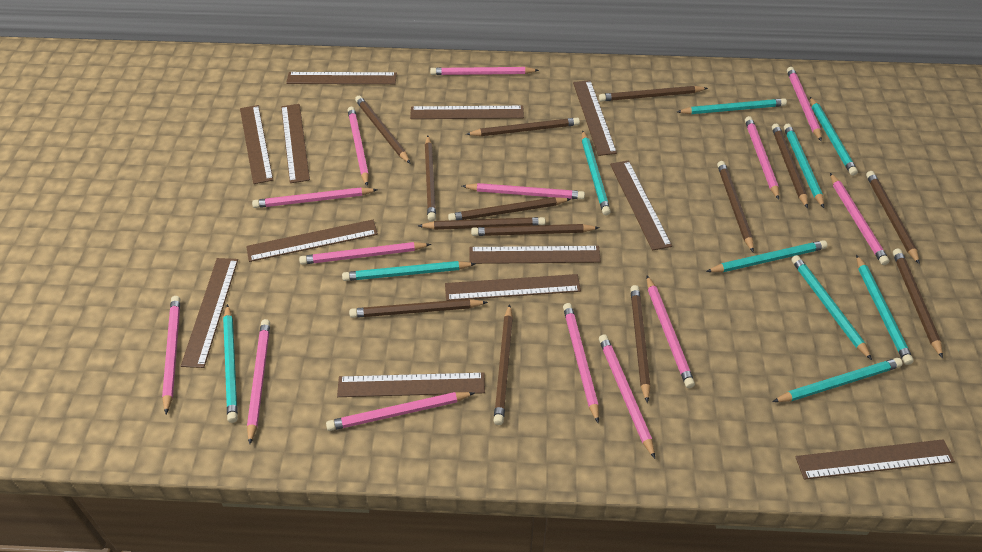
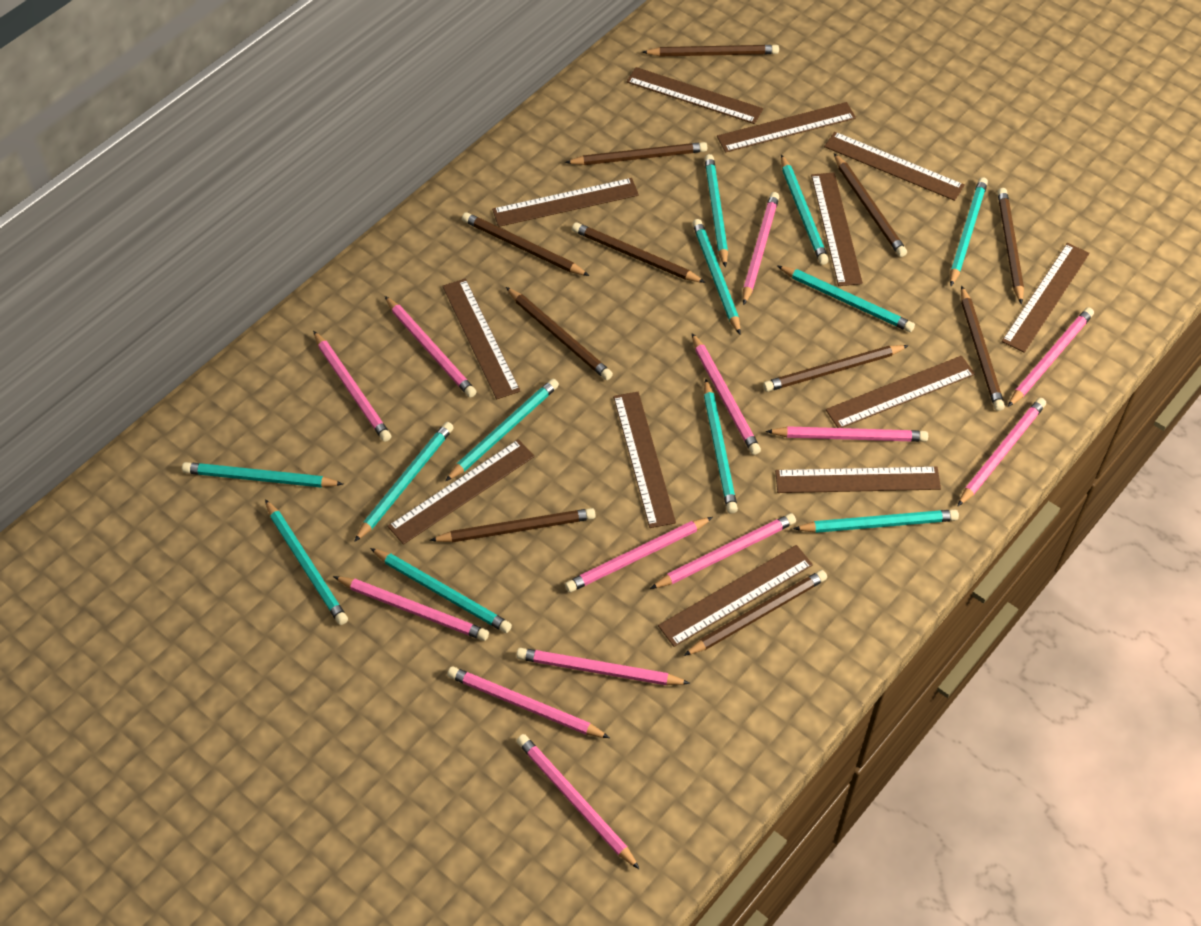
brown pencil: 14 -> 11
pink pencil: 14 -> 13
turquoise pencil: 10 -> 12

